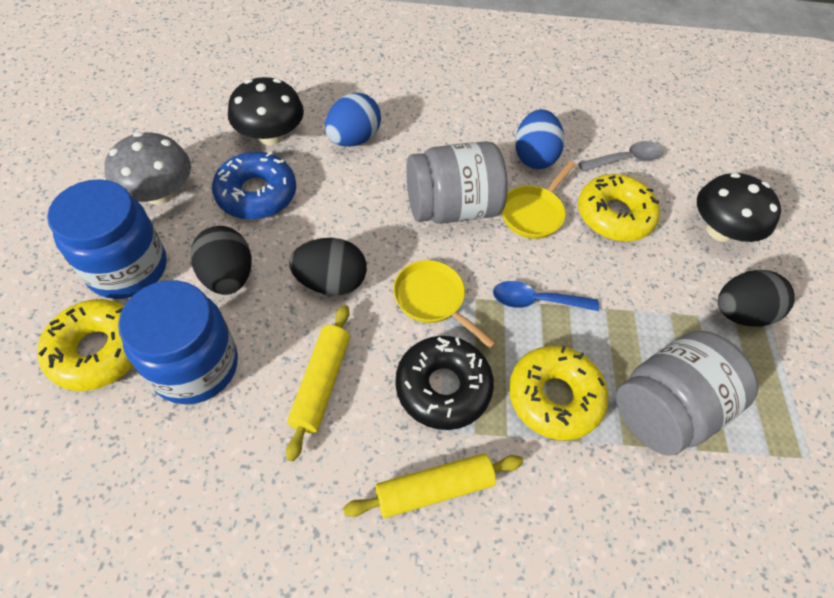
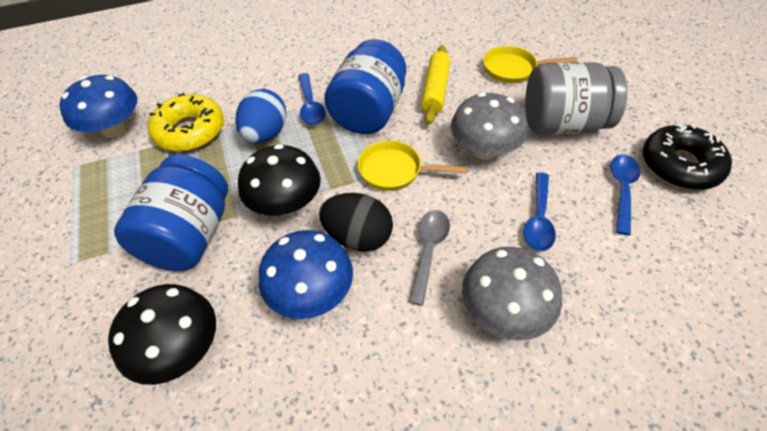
black egg: 3 -> 1
blue donut: 1 -> 0
blue egg: 2 -> 1
blue mushroom: 0 -> 2
blue spoon: 1 -> 3
grey jar: 2 -> 1
grey mushroom: 1 -> 2
yellow donut: 3 -> 1
yellow rolling pin: 2 -> 1

